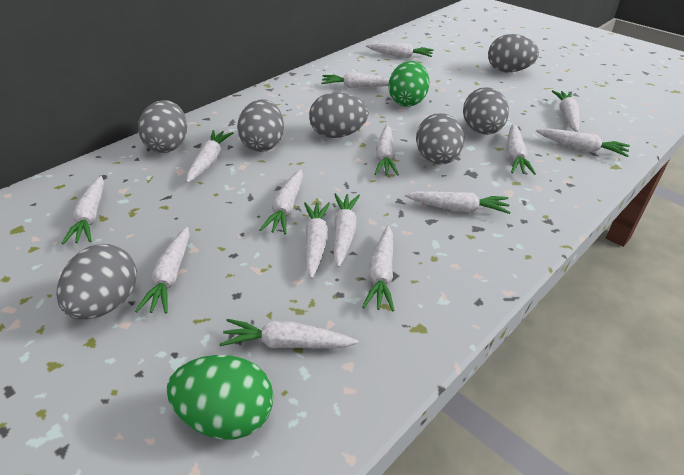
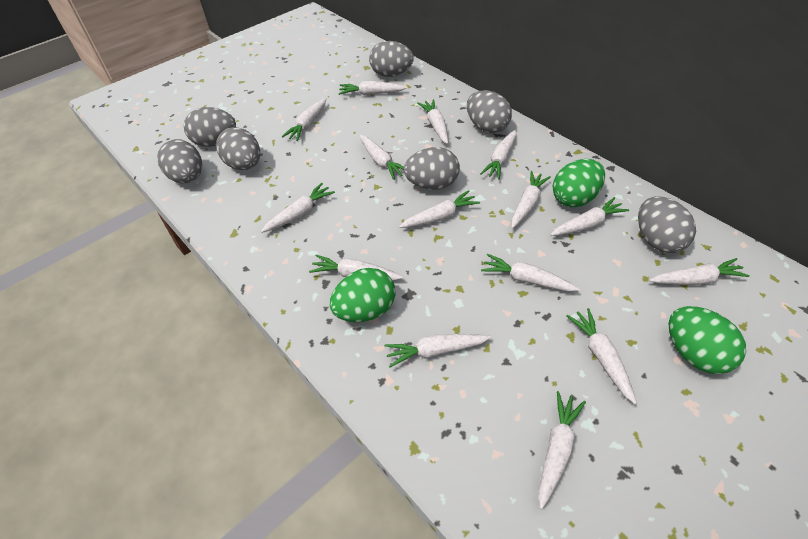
green egg: 2 -> 3

